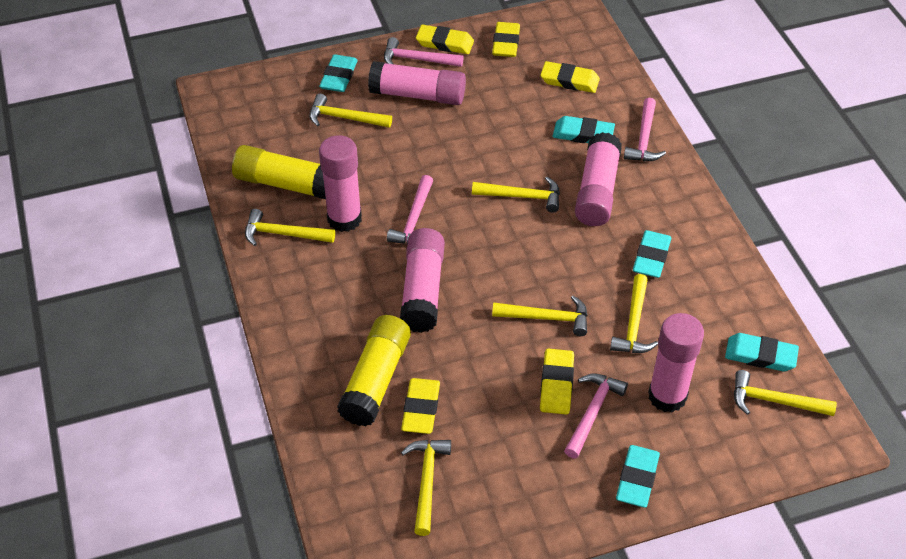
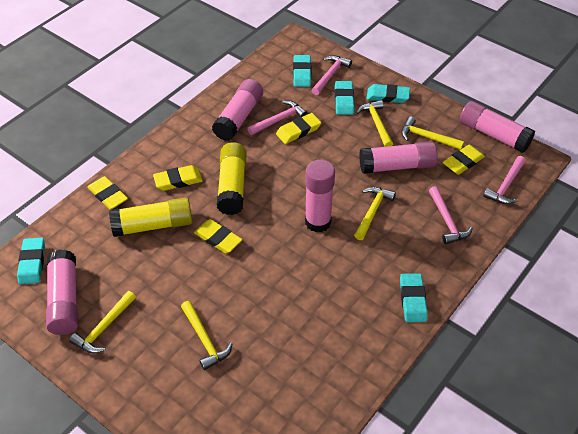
yellow hammer: 7 -> 5

